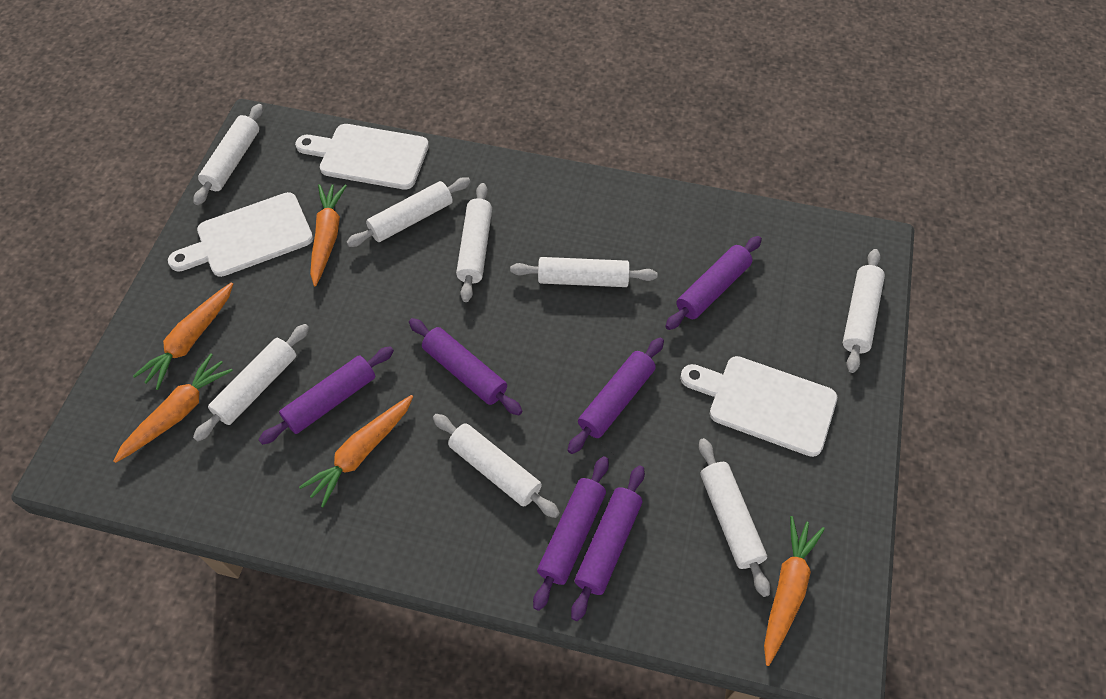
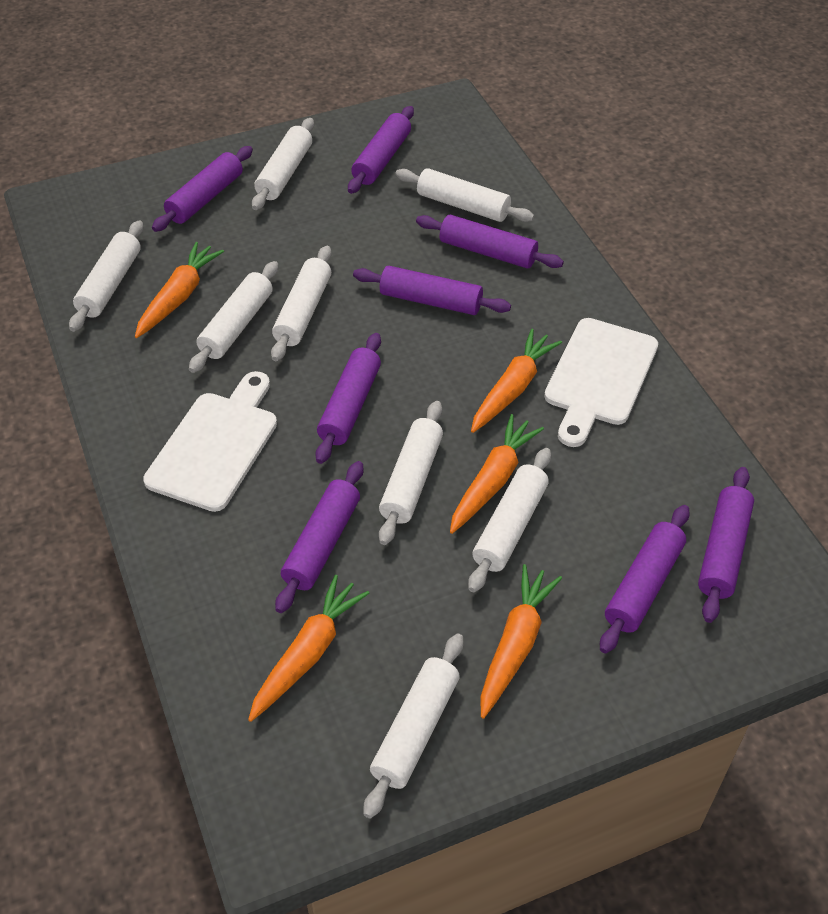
purple rolling pin: 6 -> 8
white cutting board: 3 -> 2

